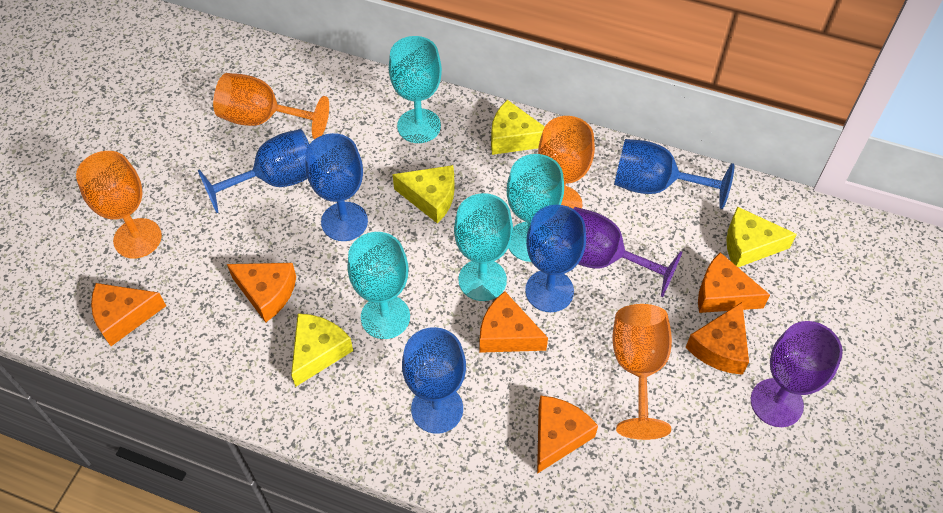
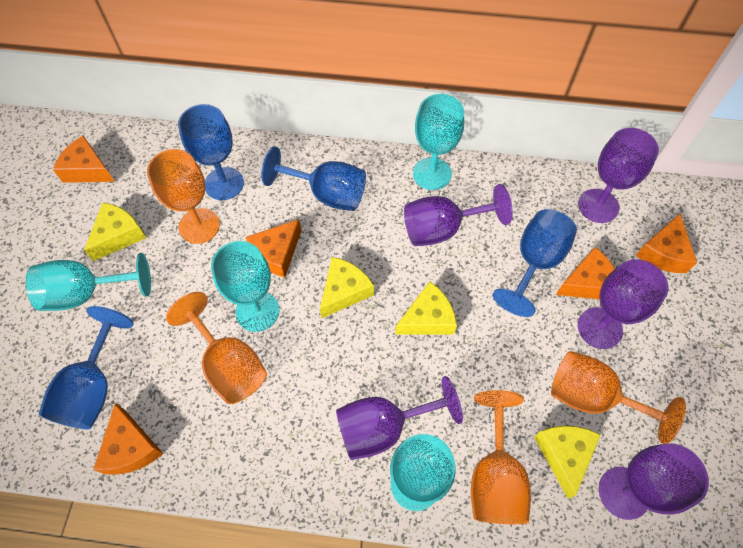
blue goblet: 5 -> 4
orange cheese: 6 -> 5
purple goblet: 2 -> 5

